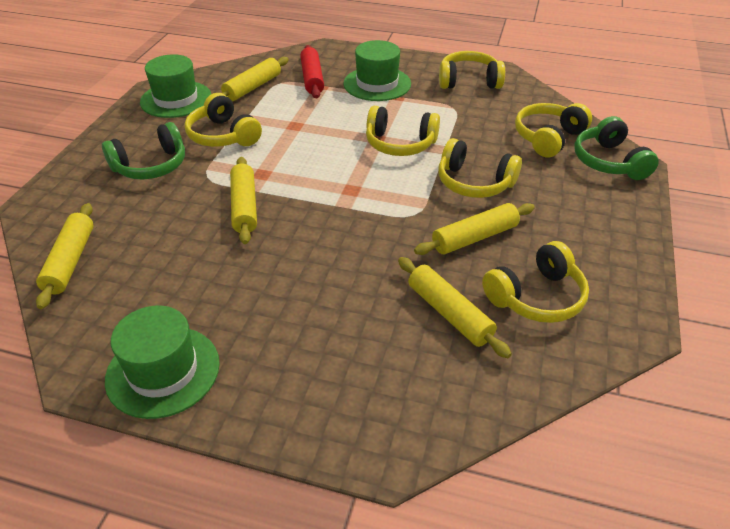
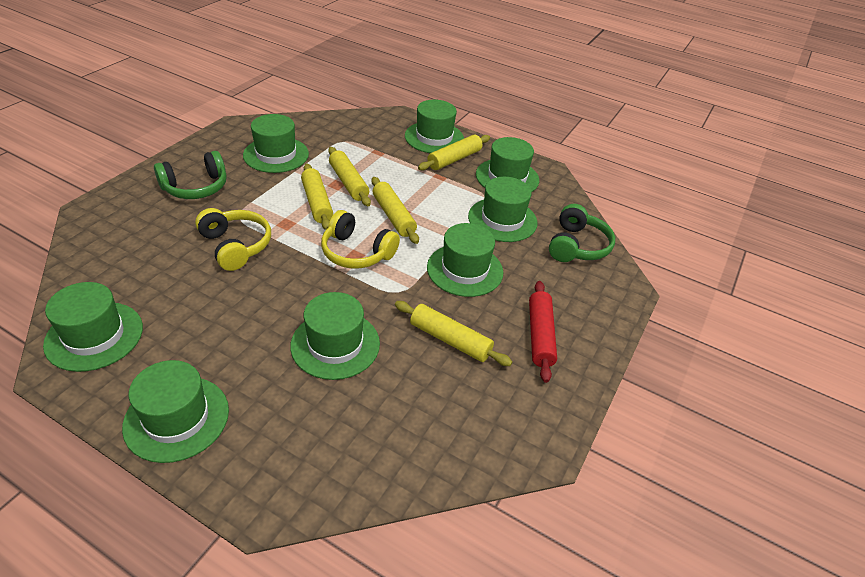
green hat: 3 -> 8
yellow headphones: 6 -> 2

